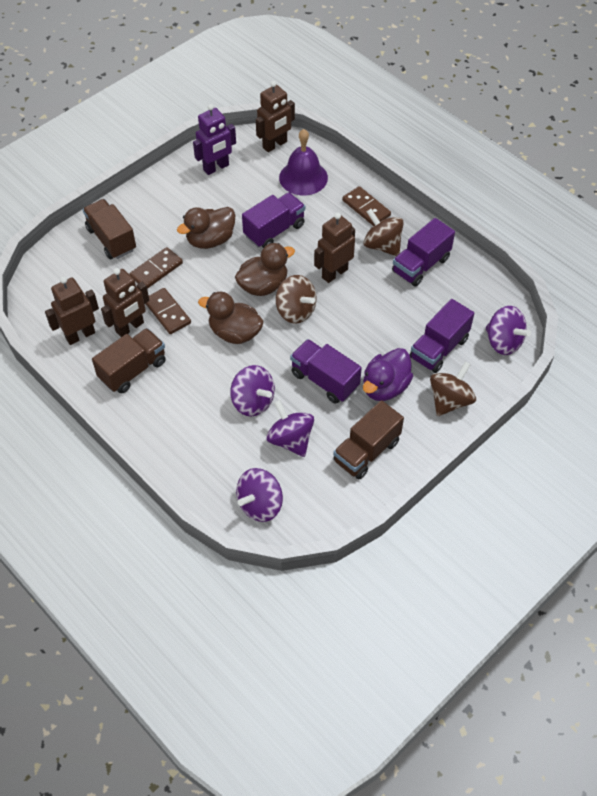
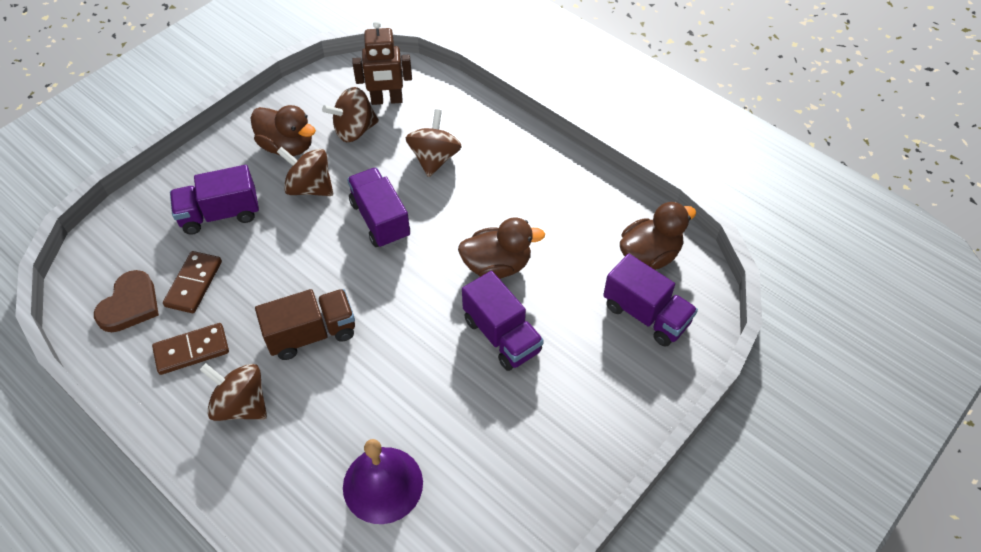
brown domino: 3 -> 2
brown heart: 0 -> 1
brown robot: 4 -> 1
brown spinning top: 3 -> 4
brown truck: 3 -> 1
purple duck: 1 -> 0
purple robot: 1 -> 0
purple spinning top: 4 -> 0

